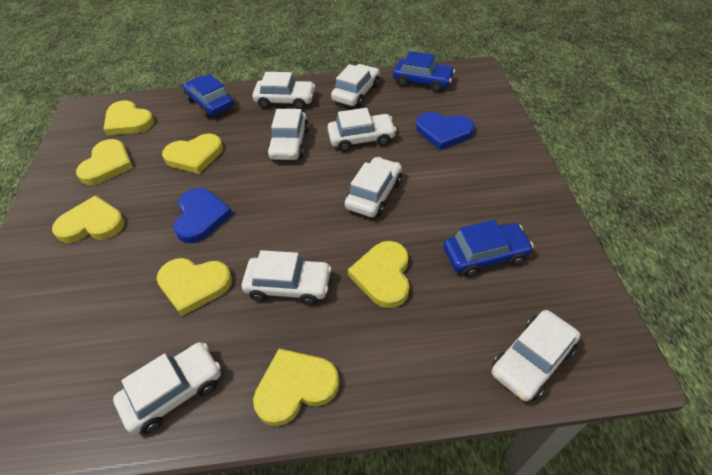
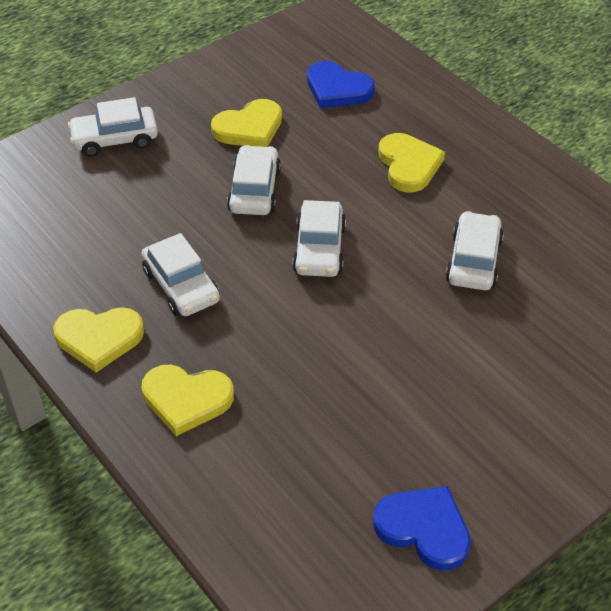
blue car: 3 -> 0
white car: 8 -> 5
yellow heart: 7 -> 4

